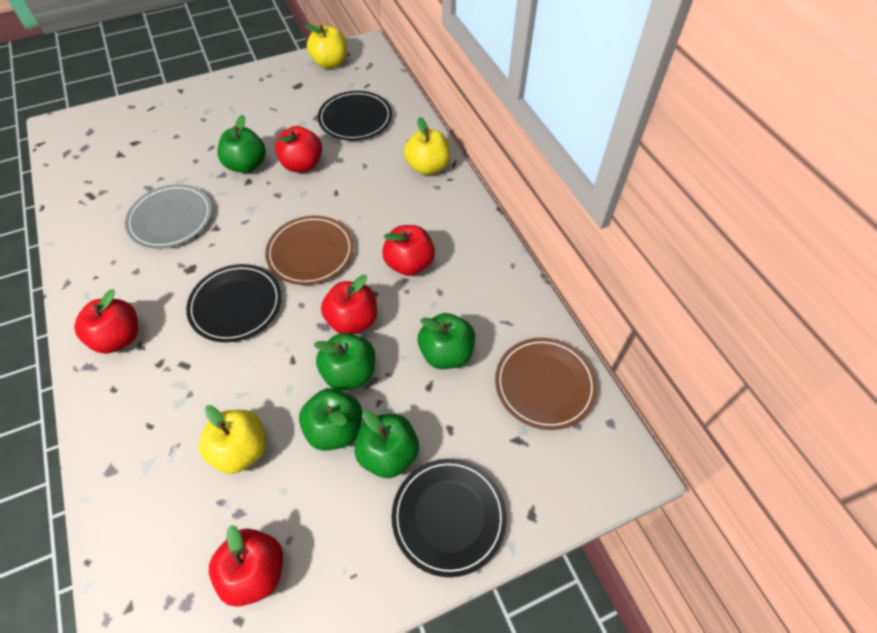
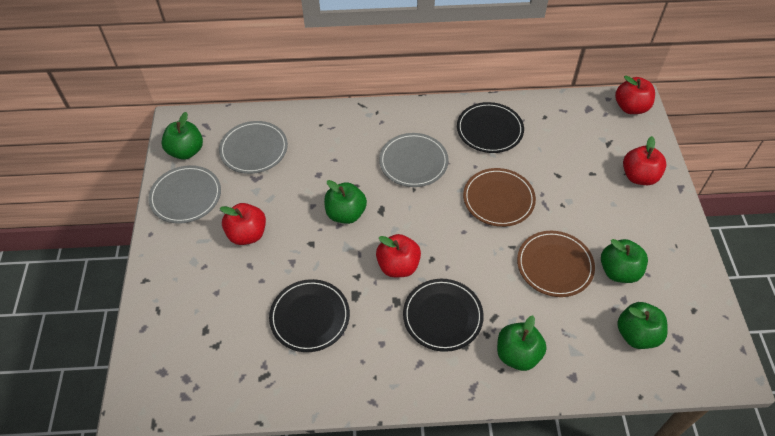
grey plate: 1 -> 3
red apple: 5 -> 4
yellow apple: 3 -> 0

